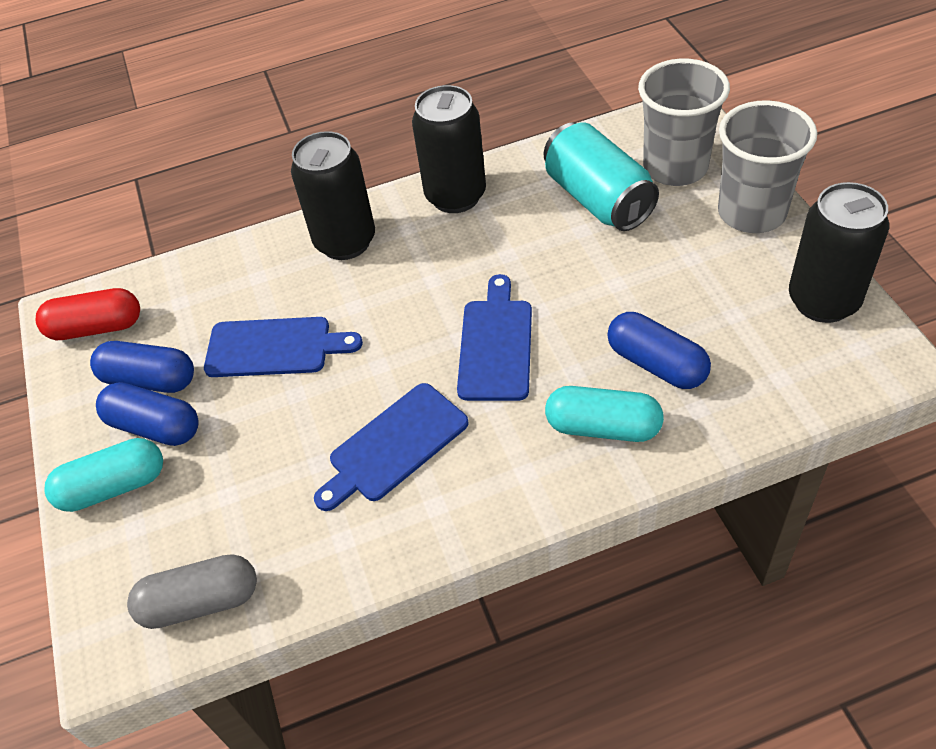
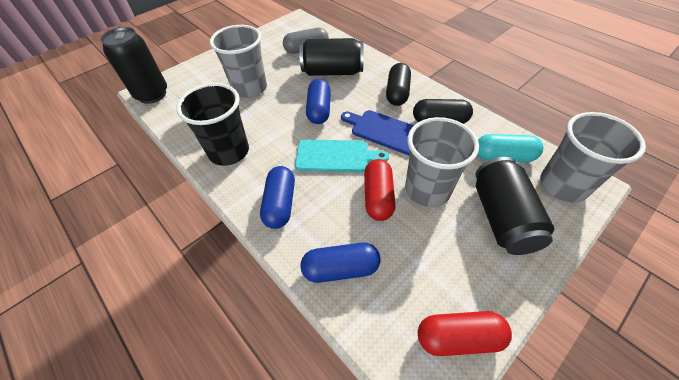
black capsule: 0 -> 2
black cup: 0 -> 1
blue cutting board: 3 -> 1
grey cup: 2 -> 3
red capsule: 1 -> 2
turquoise can: 1 -> 0
turquoise capsule: 2 -> 1
turquoise cutting board: 0 -> 1

